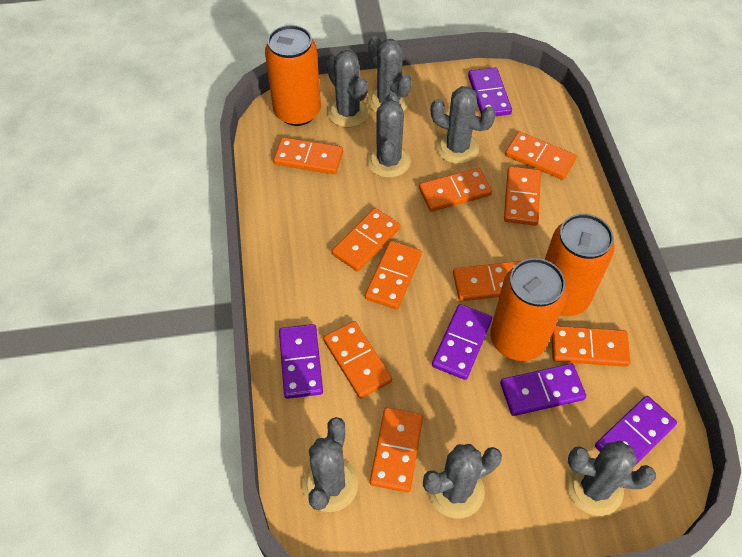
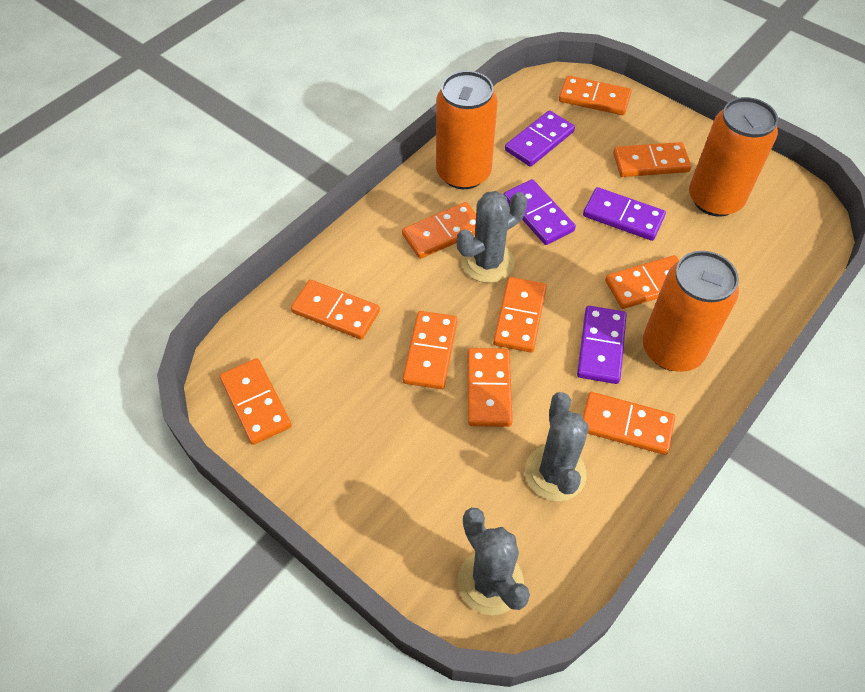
grey cactus: 7 -> 3
purple domino: 5 -> 4

